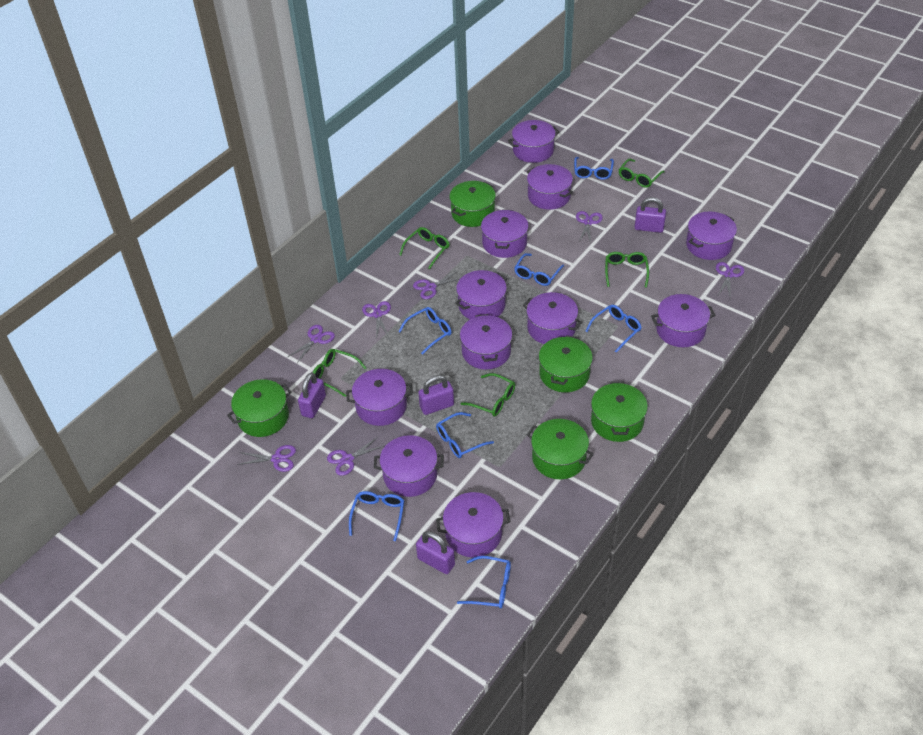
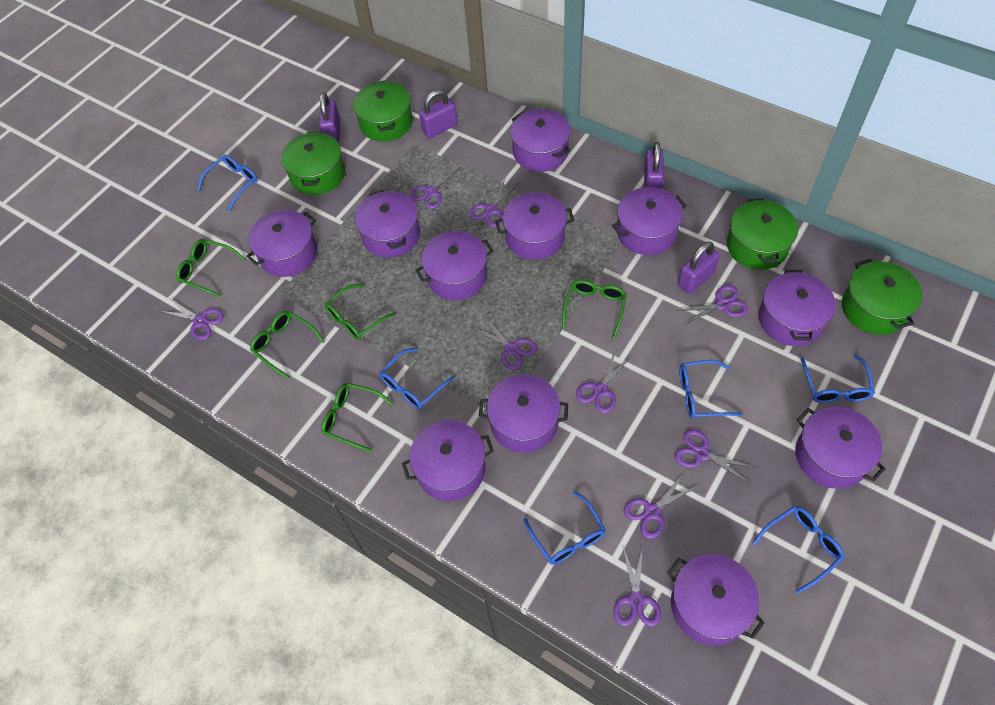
blue glasses: 7 -> 6
green pot: 5 -> 4
purple scissors: 7 -> 9

